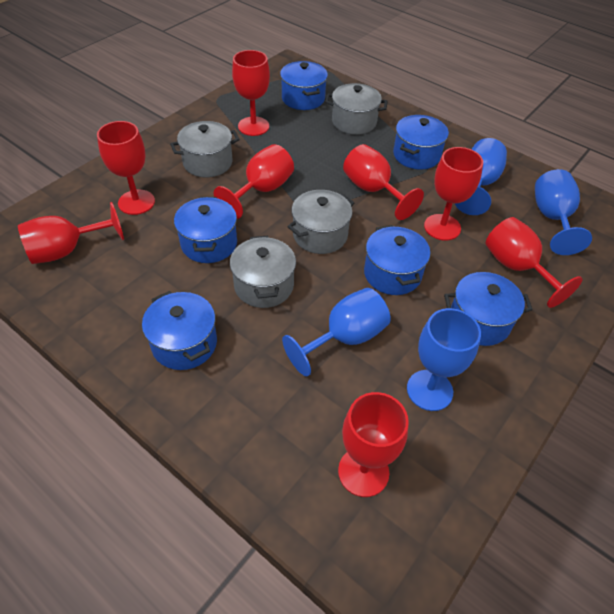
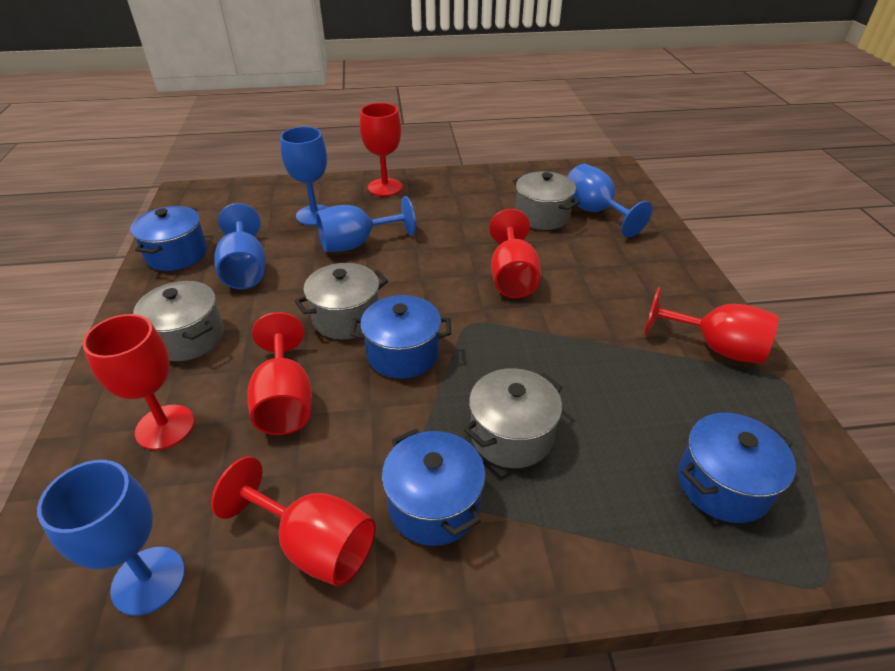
blue goblet: 4 -> 5
blue pot: 6 -> 4
red goblet: 8 -> 6

